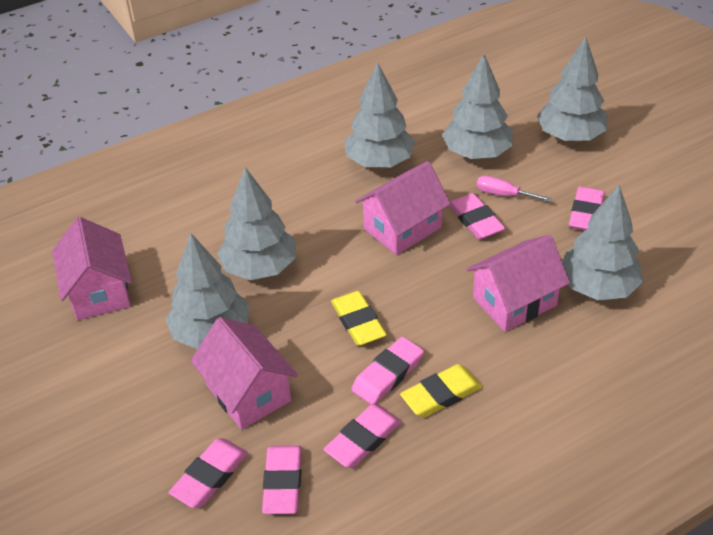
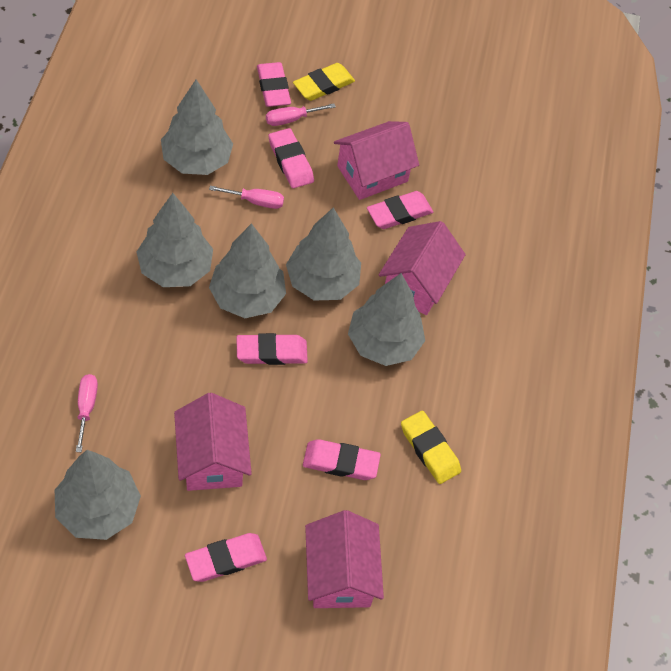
pink screwdriver: 1 -> 3

